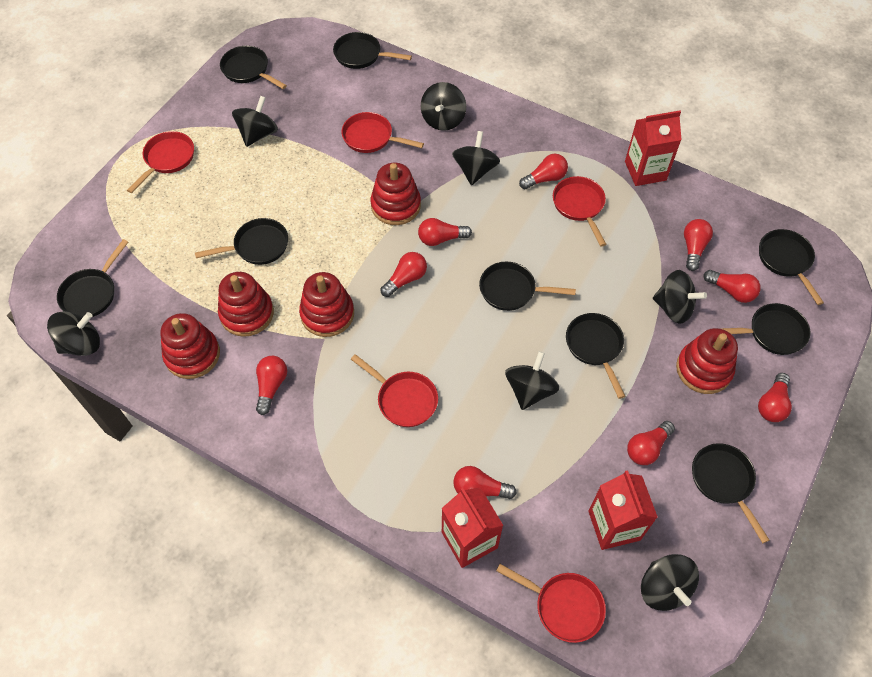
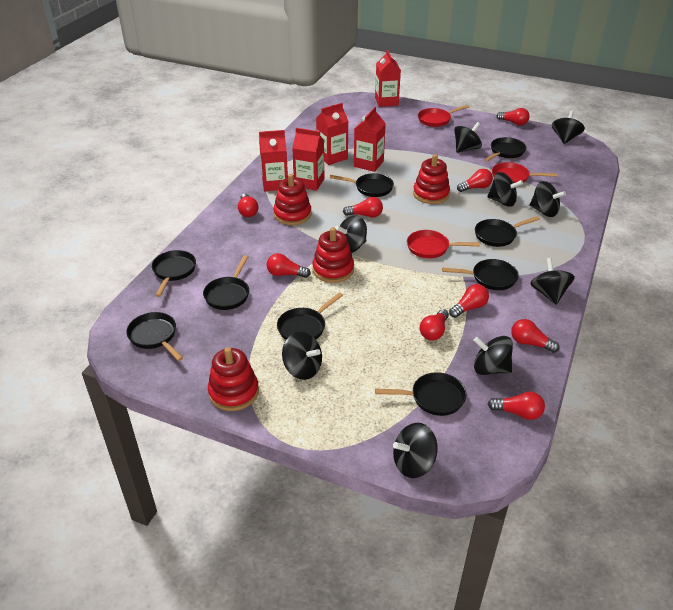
black spinning top: 7 -> 9
red carton: 3 -> 5
red pan: 5 -> 3
red stacking toy: 5 -> 4

